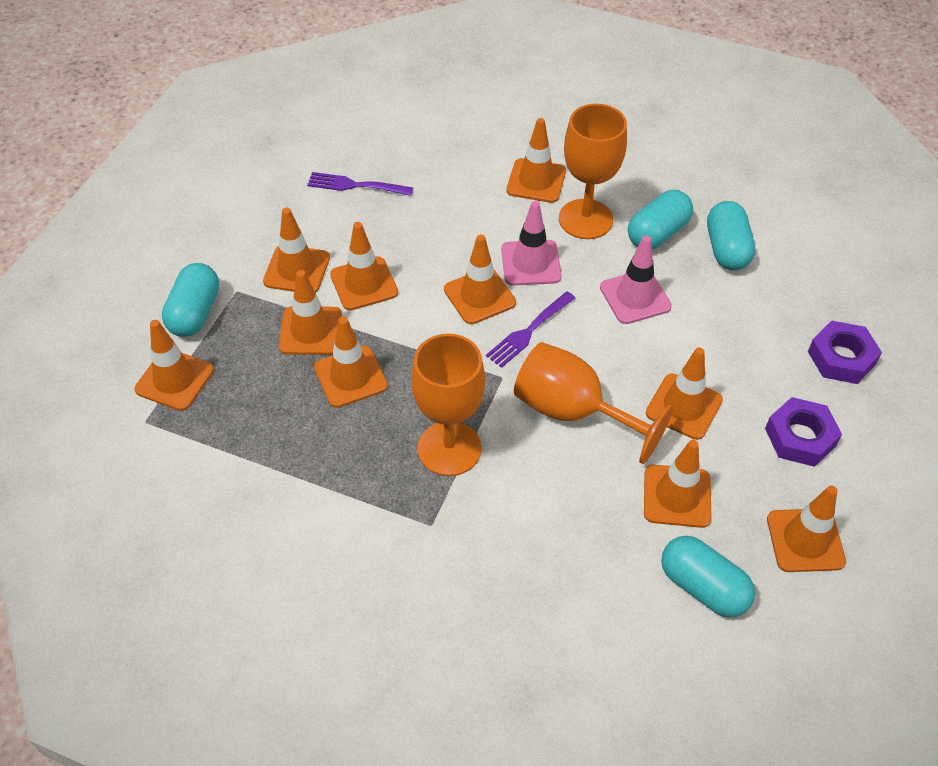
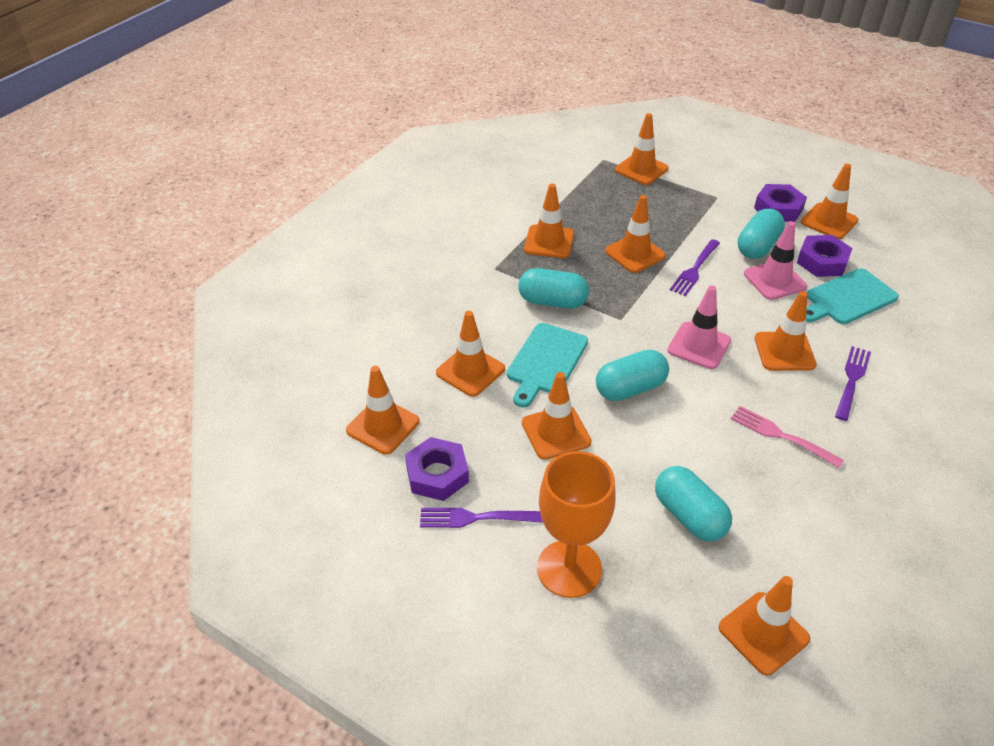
orange goblet: 3 -> 1
orange traffic cone: 10 -> 9
pink fork: 0 -> 1
purple fork: 2 -> 3
purple nut: 2 -> 3
turquoise cutting board: 0 -> 2

